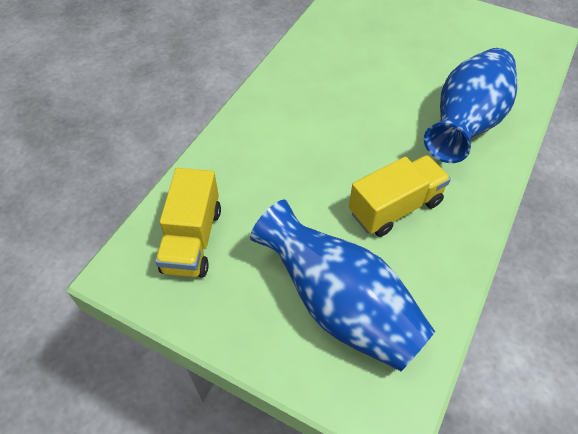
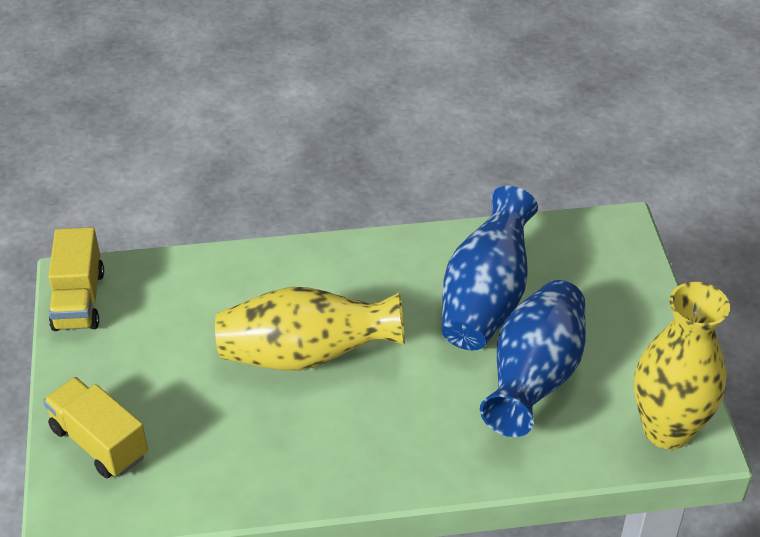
yellow vase: 0 -> 2

